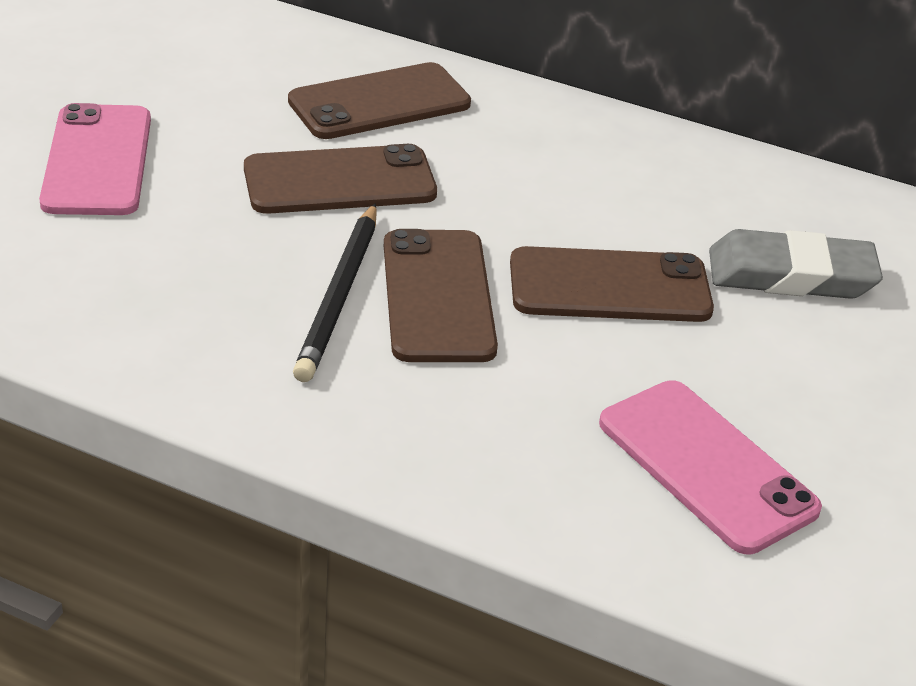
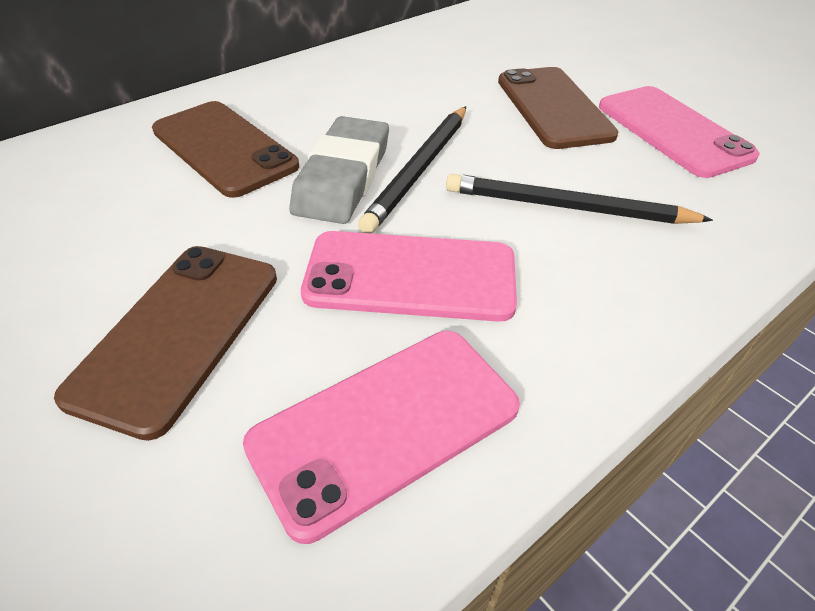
black pencil: 1 -> 2
brown phone: 4 -> 3
pink phone: 2 -> 3

